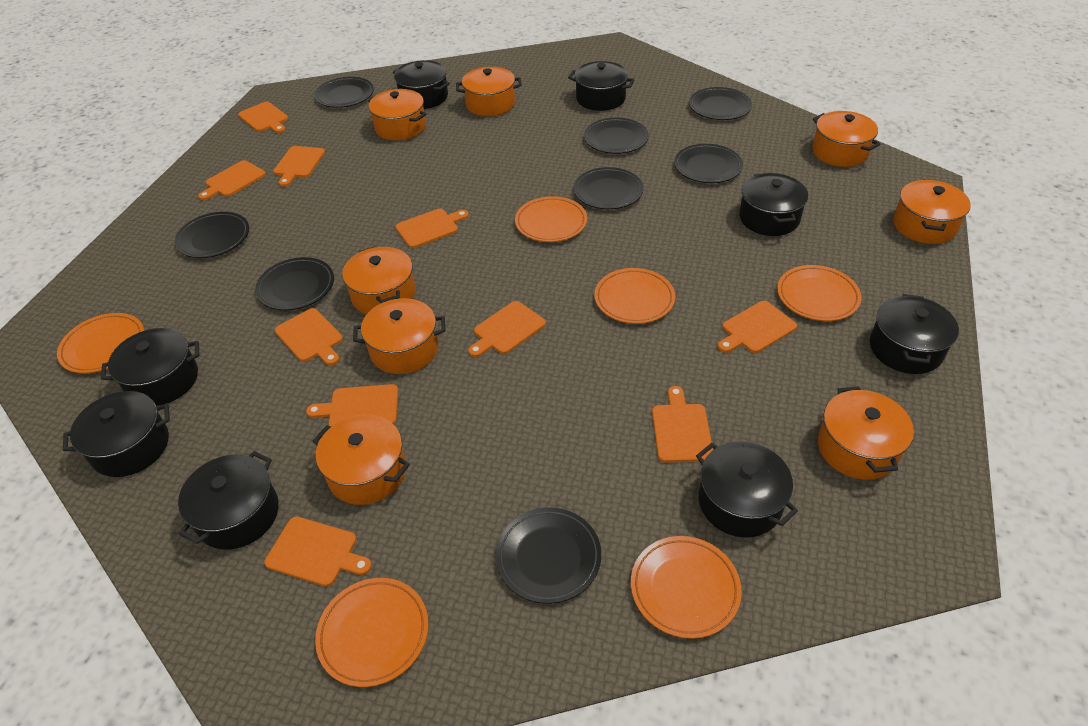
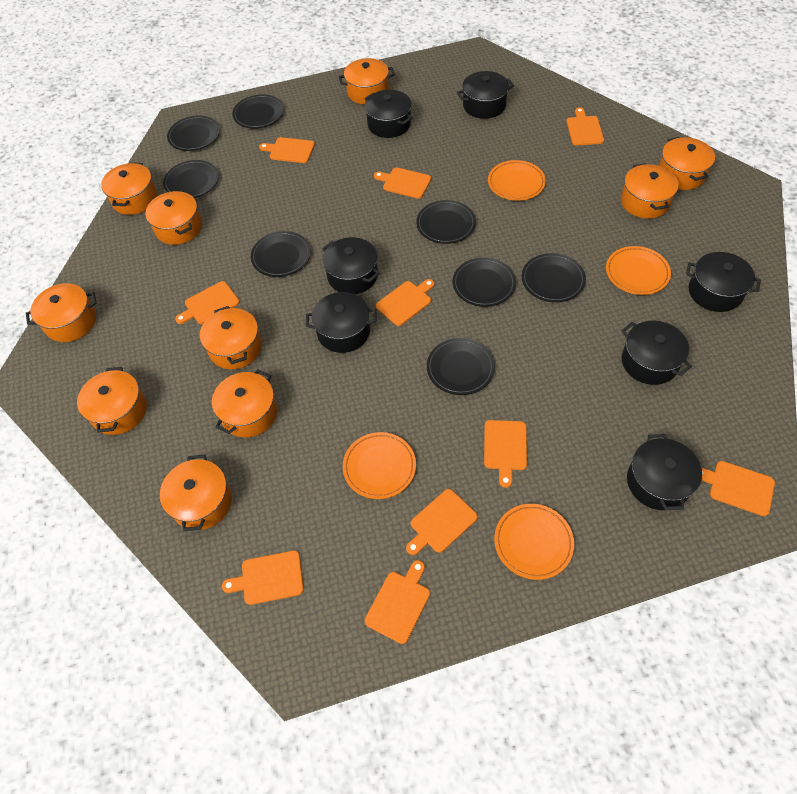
black pot: 8 -> 7
orange plate: 6 -> 4
orange pot: 8 -> 10

